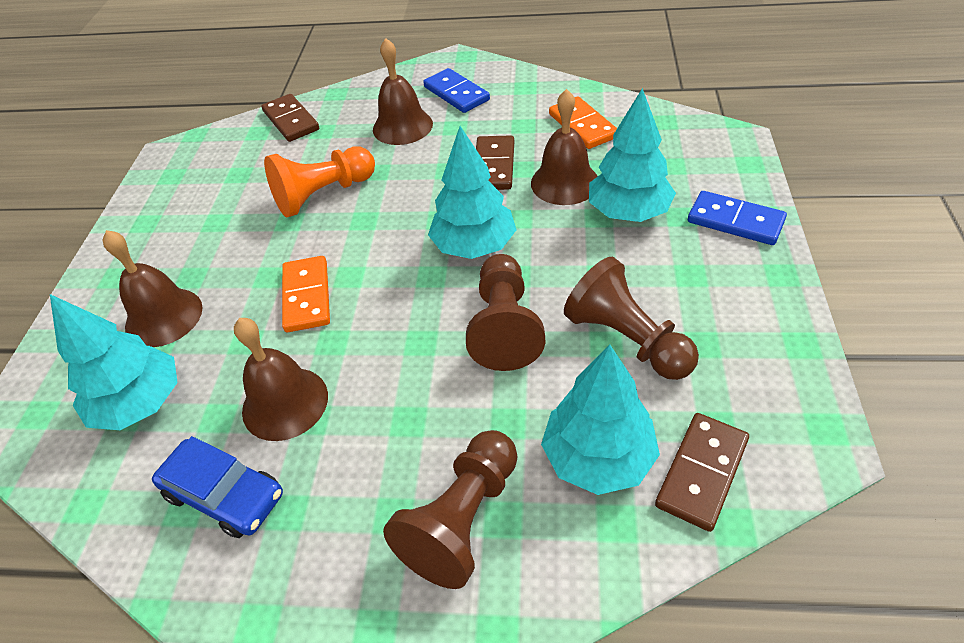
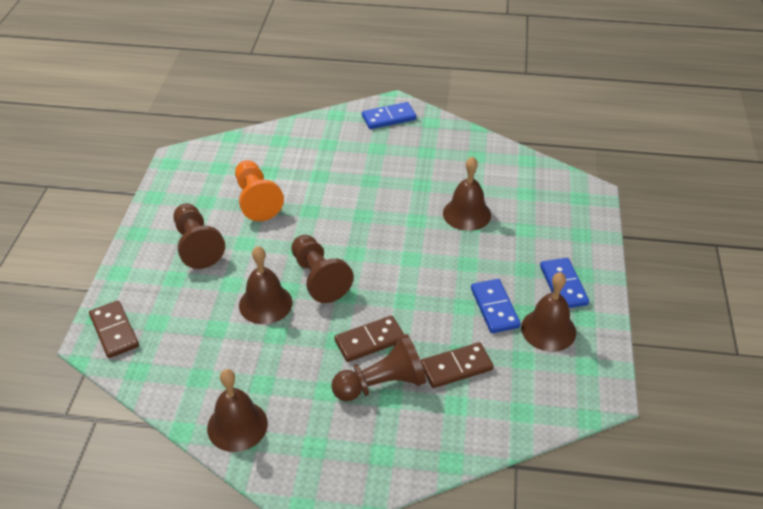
blue car: 1 -> 0
blue domino: 2 -> 3
orange domino: 2 -> 0
turquoise tree: 4 -> 0

